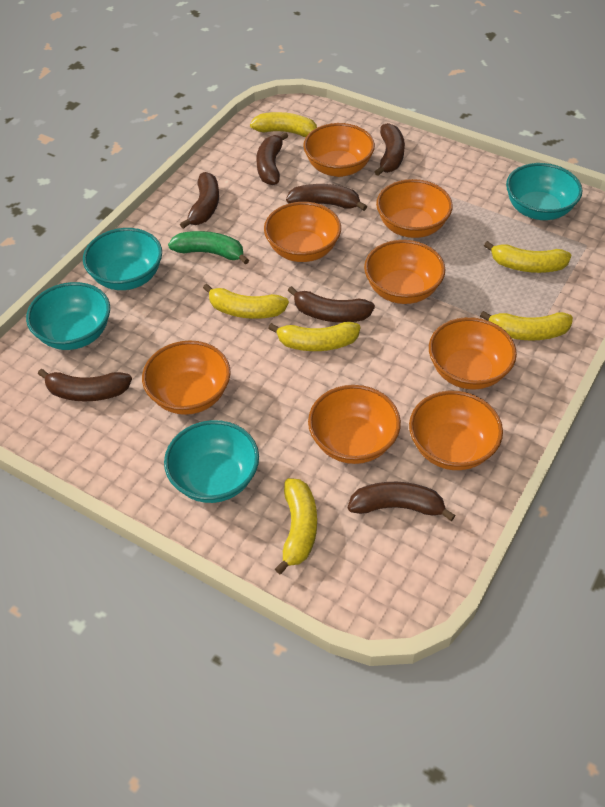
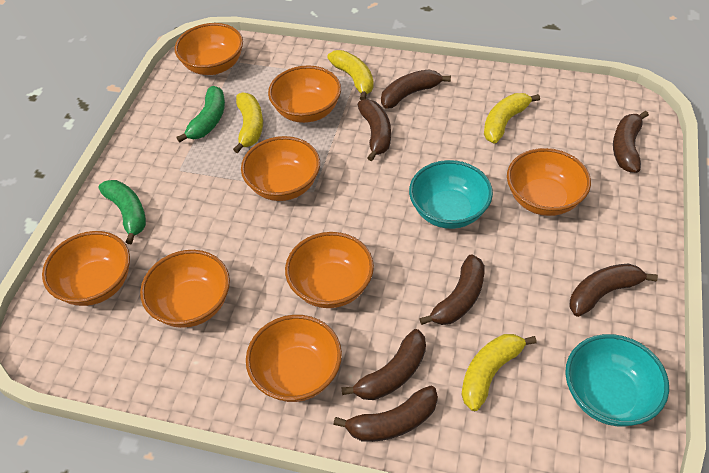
green banana: 1 -> 2
turquoise bowl: 4 -> 2
yellow banana: 6 -> 4

